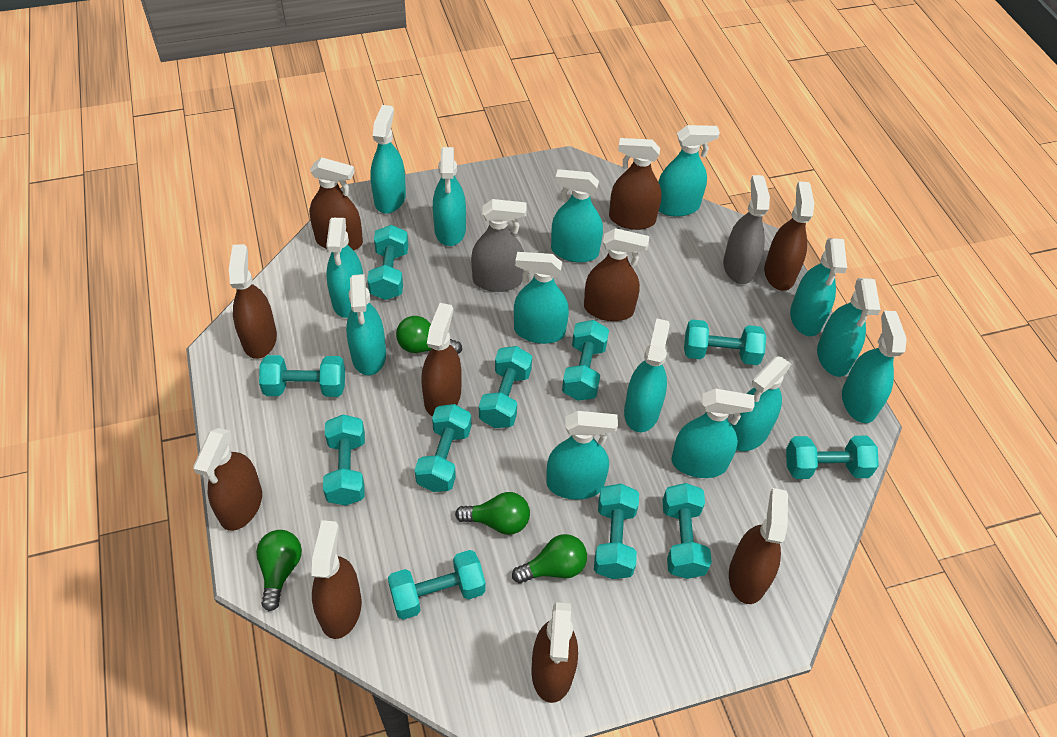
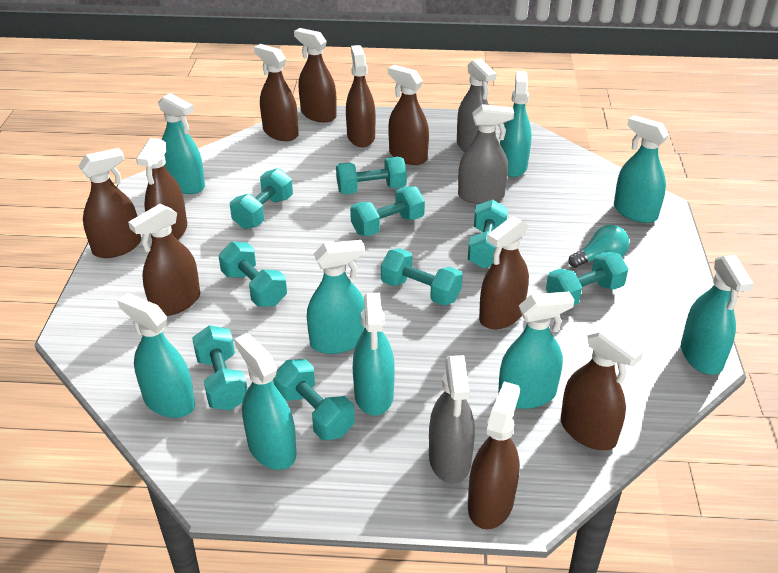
green light bulb: 4 -> 0
grey spray bottle: 2 -> 3
turquoise dumbbell: 11 -> 9
turquoise light bulb: 0 -> 1
turquoise spray bottle: 14 -> 9

